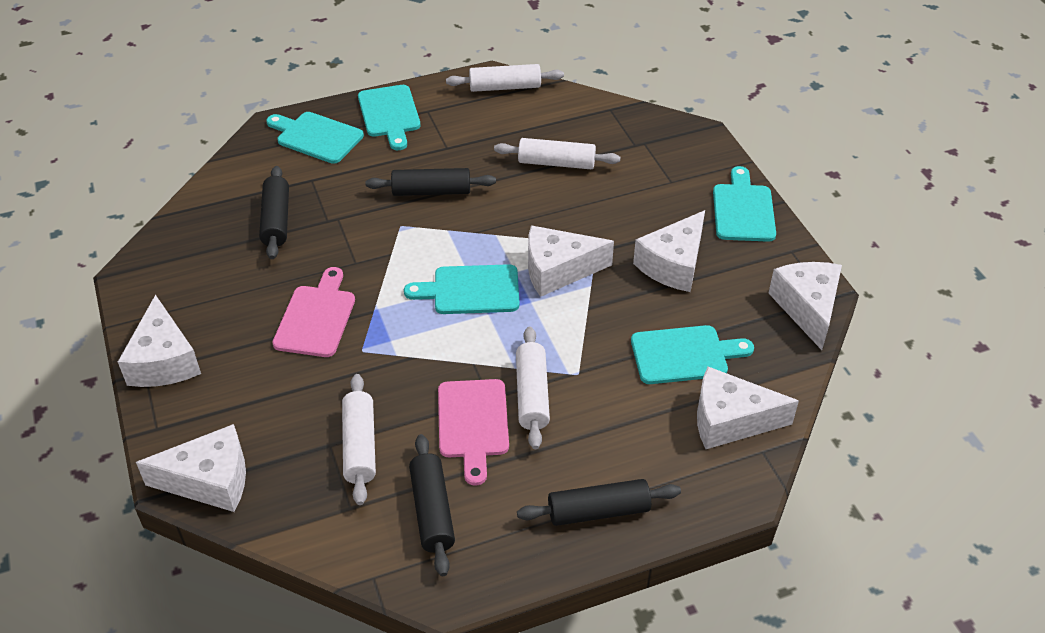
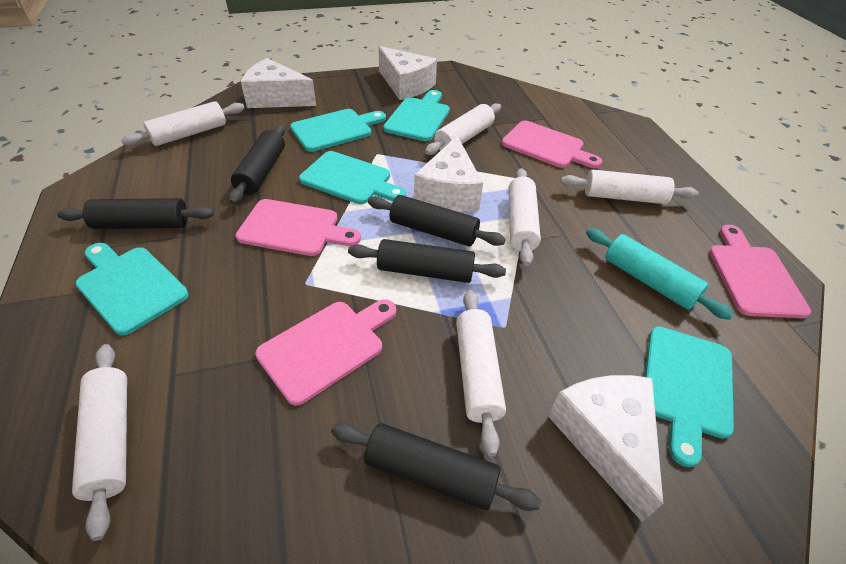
black rolling pin: 4 -> 5
pink cutting board: 2 -> 4
turquoise rolling pin: 0 -> 1
white cheese: 6 -> 4
white rolling pin: 4 -> 6

